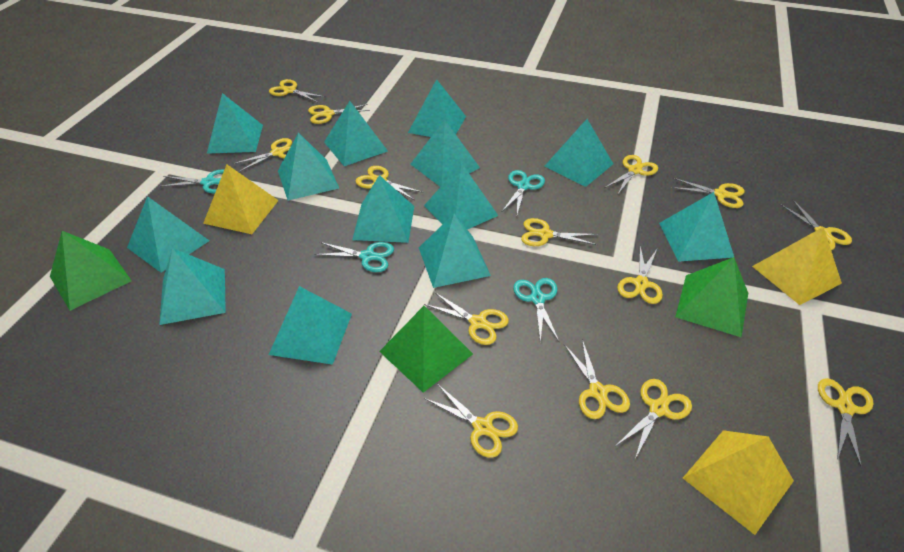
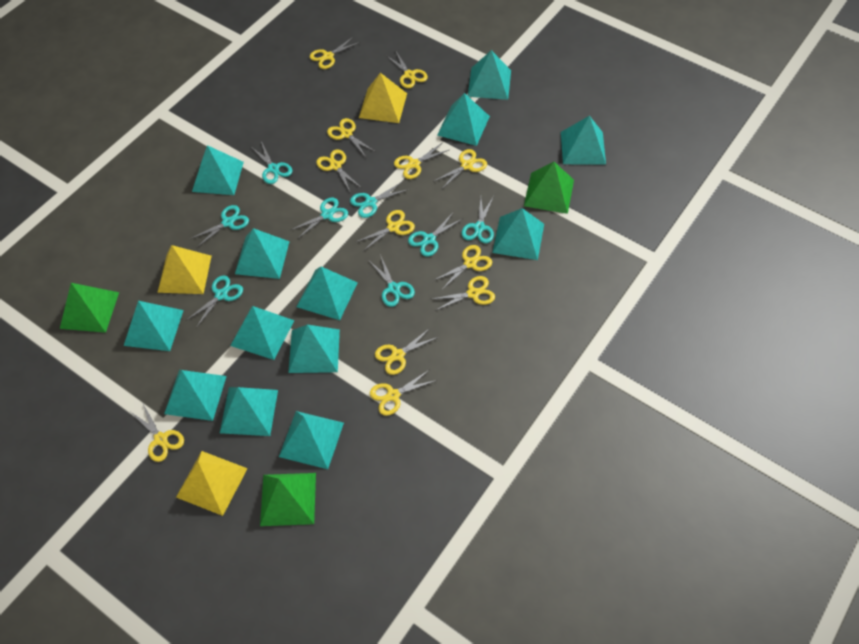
turquoise scissors: 4 -> 8
yellow scissors: 14 -> 12

